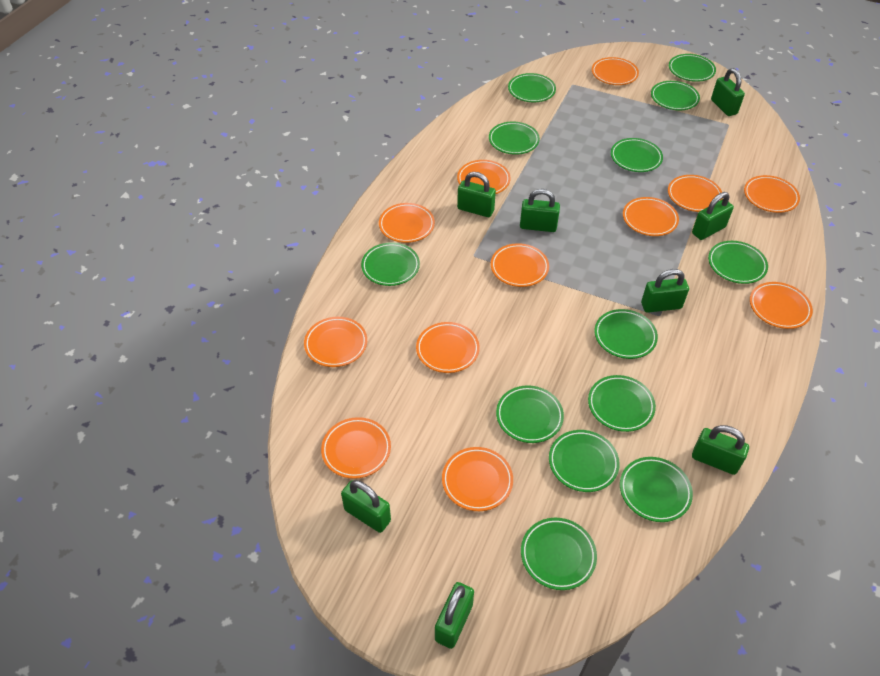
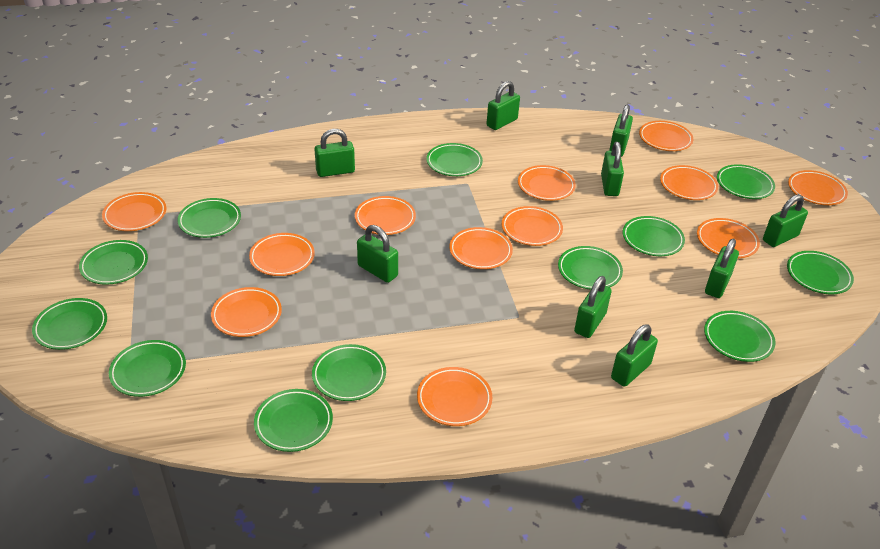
green padlock: 8 -> 9
green plate: 13 -> 12

